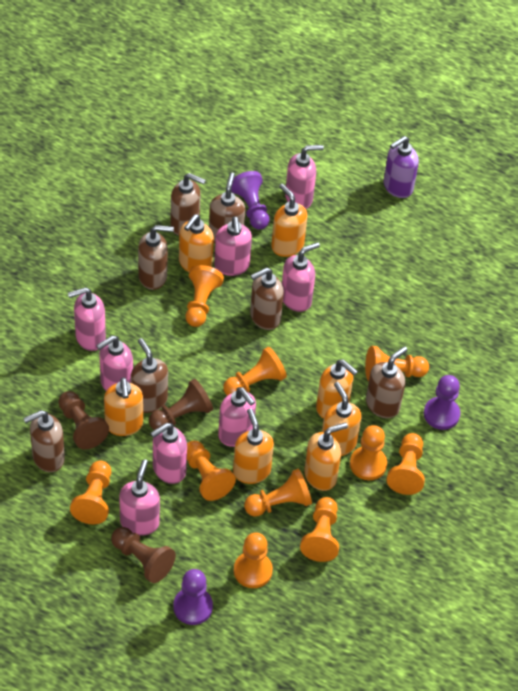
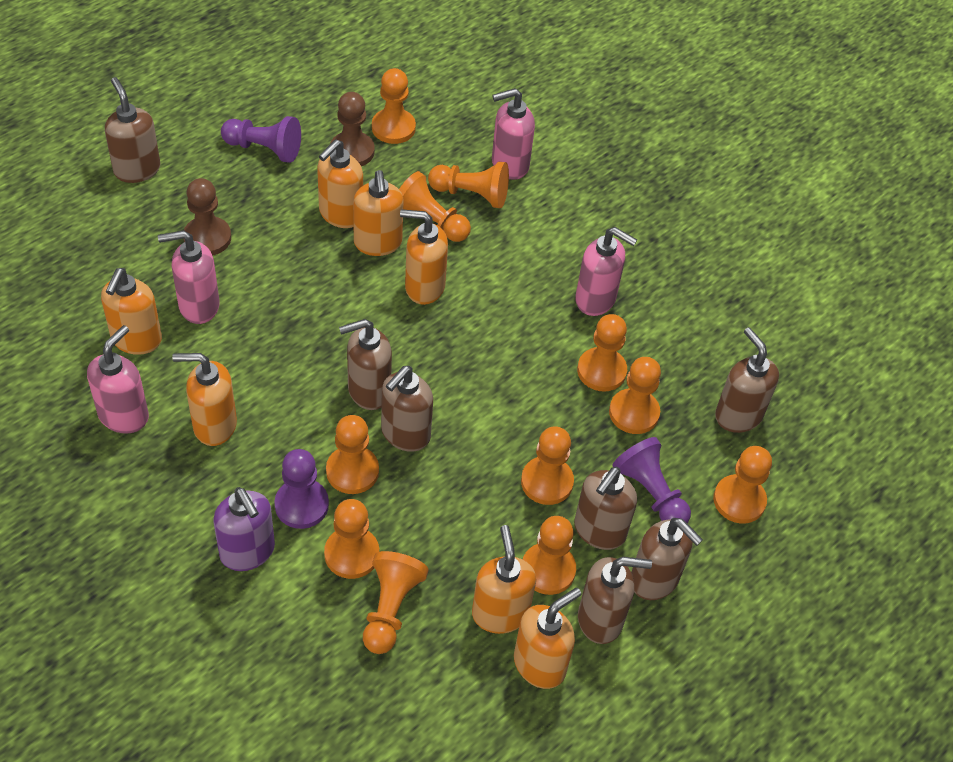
brown pawn: 3 -> 2
orange pawn: 10 -> 11
pink soap dispenser: 8 -> 4

